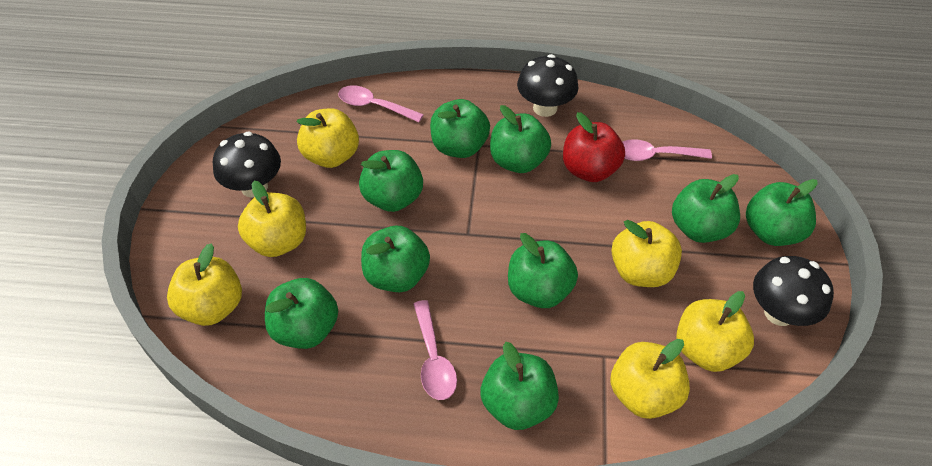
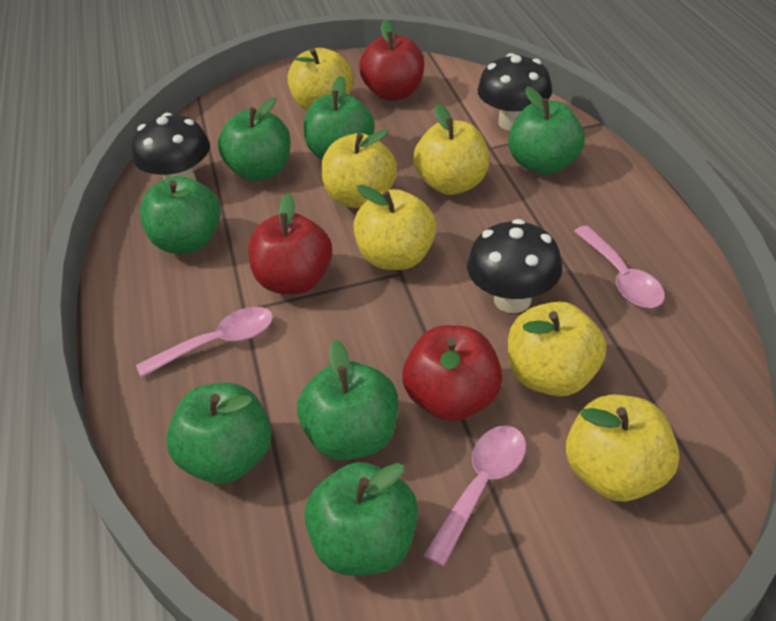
green apple: 9 -> 7
red apple: 1 -> 3

